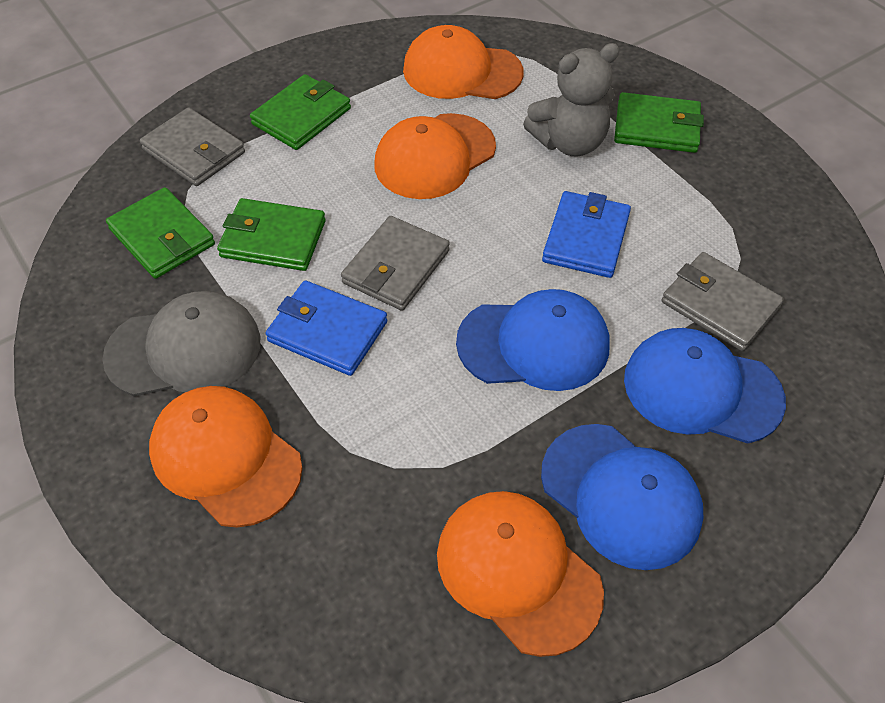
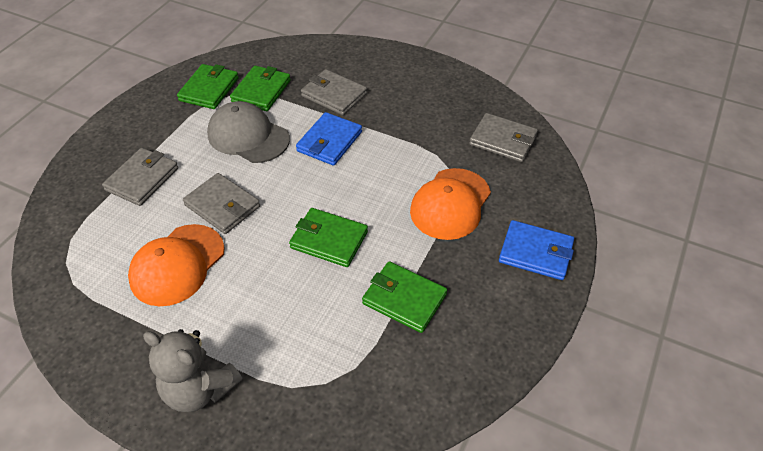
blue cap: 3 -> 0
grey wallet: 3 -> 4
orange cap: 4 -> 2

